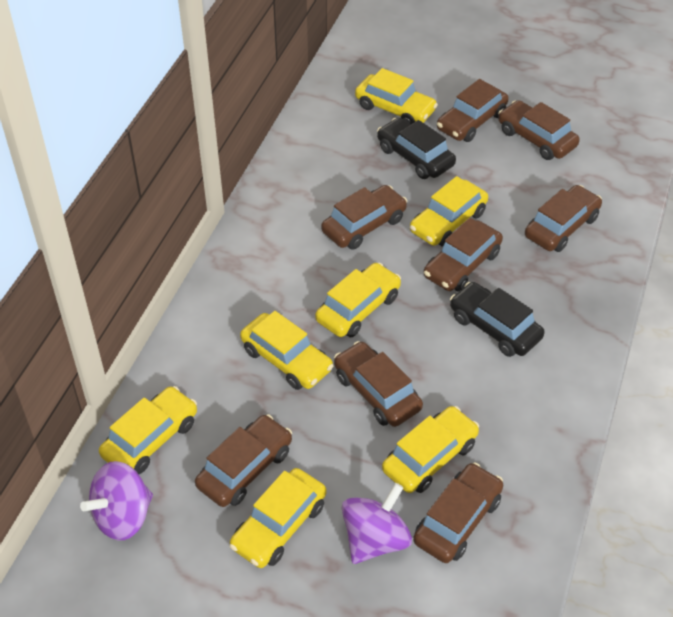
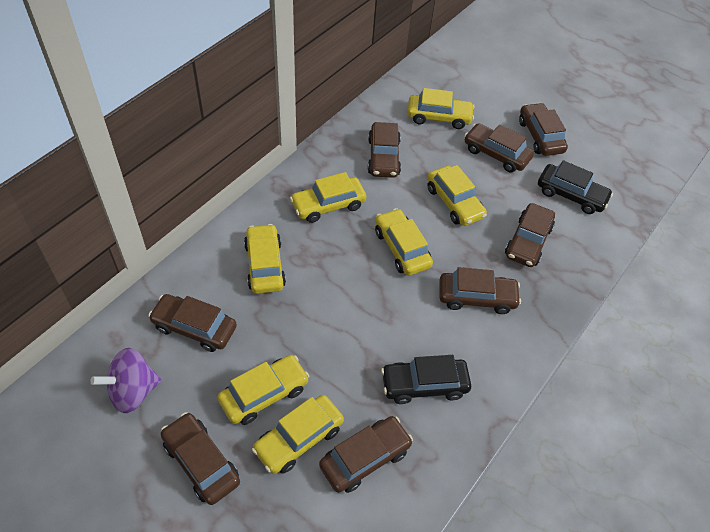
purple spinning top: 2 -> 1

